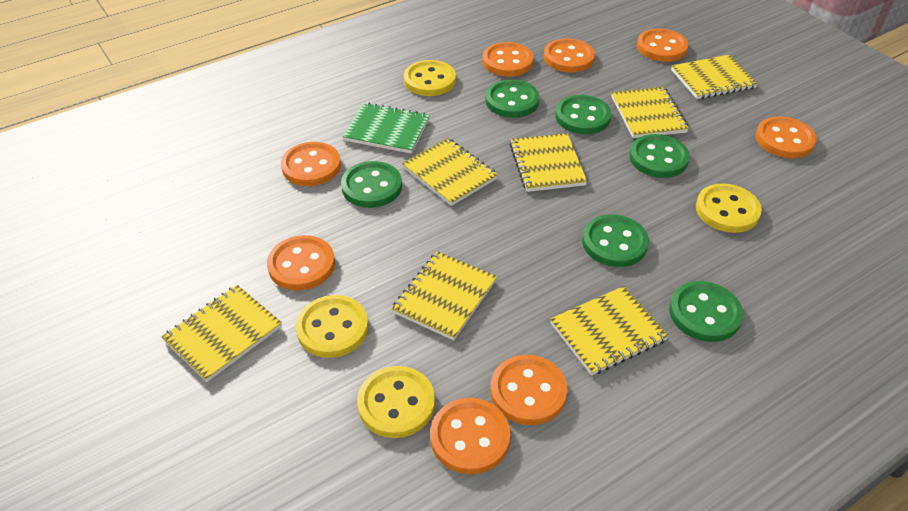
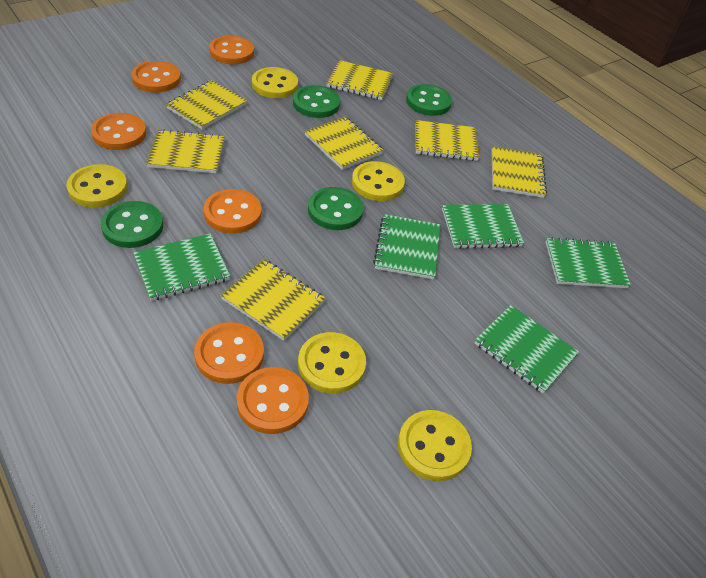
green button: 6 -> 4
green notebook: 1 -> 5
orange button: 8 -> 6
yellow button: 4 -> 5

